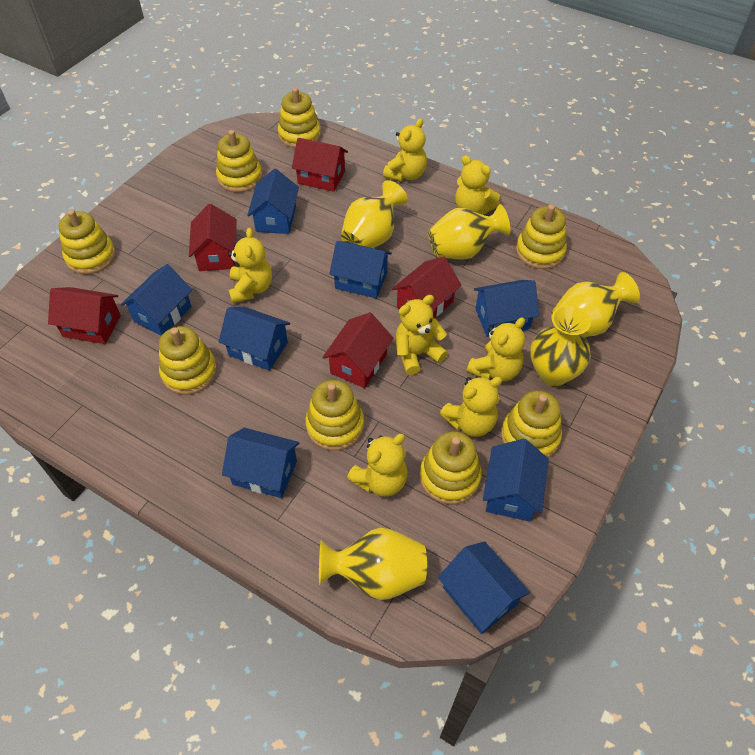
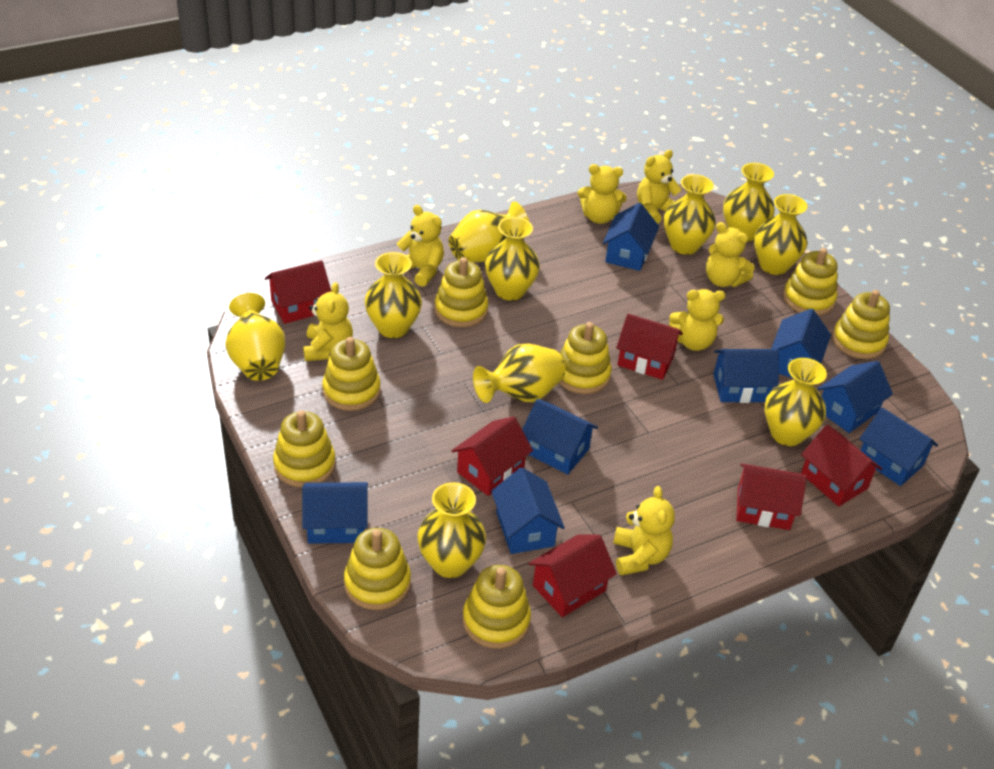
red house: 5 -> 6
yellow vase: 5 -> 10

